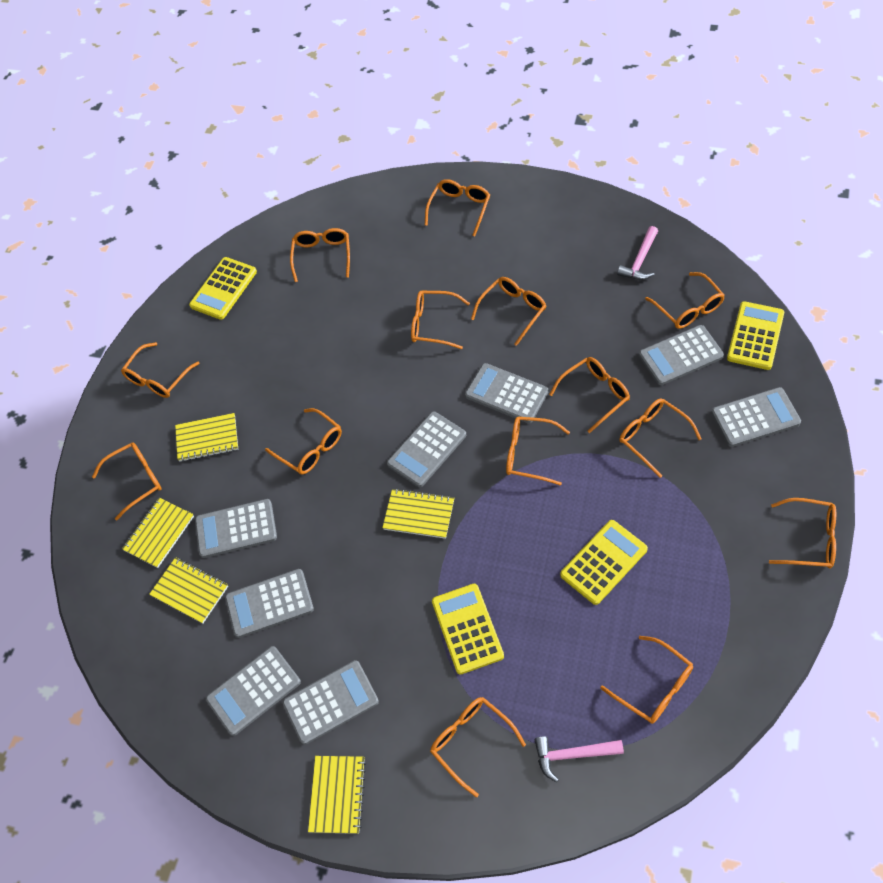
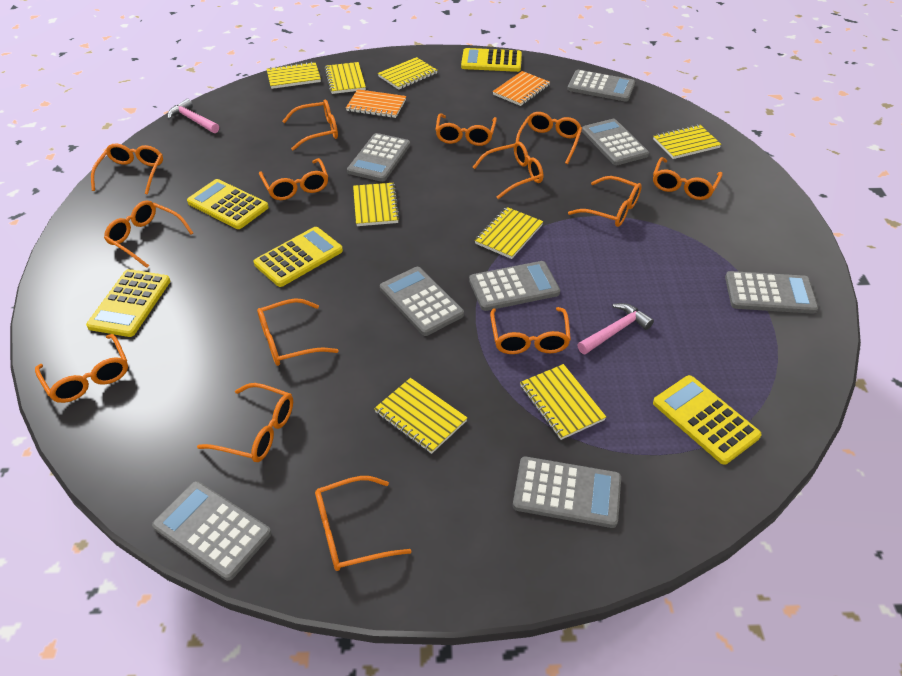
orange notebook: 0 -> 2
yellow calculator: 4 -> 5
yellow notebook: 5 -> 8

